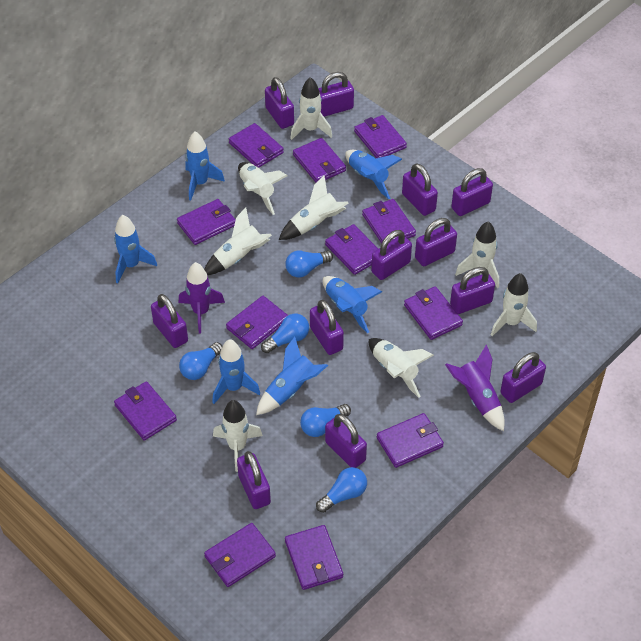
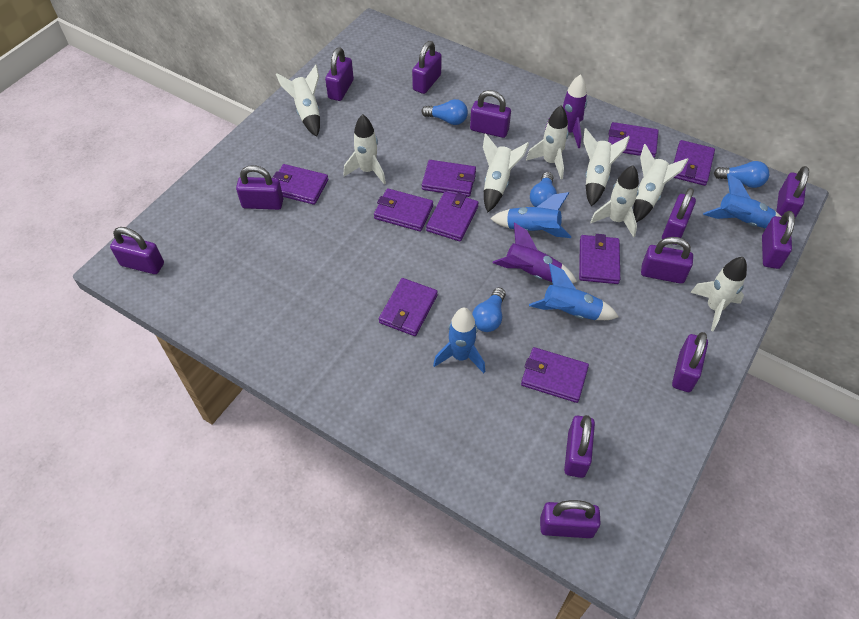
blue light bulb: 5 -> 4
blue rocket: 6 -> 4
purple wallet: 12 -> 9

